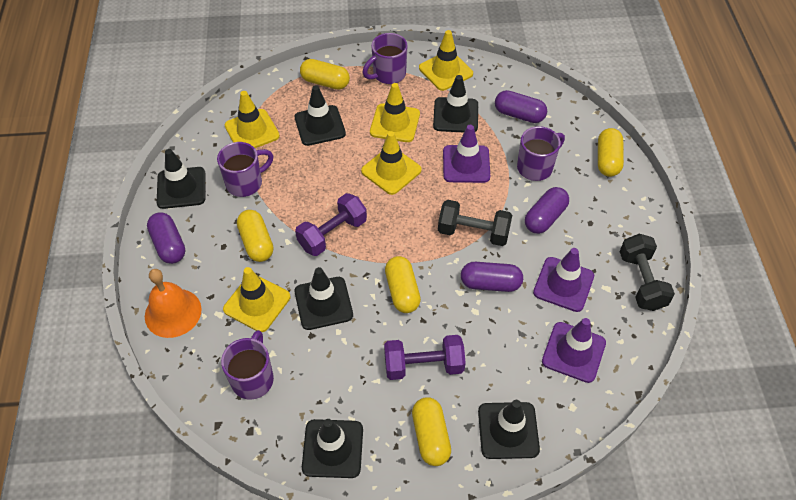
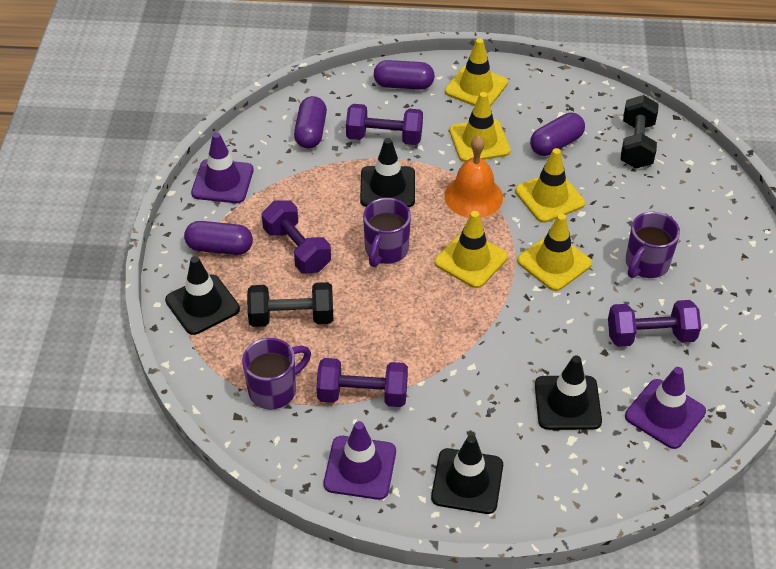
black traffic cone: 6 -> 4
purple dumbbell: 2 -> 4
purple mug: 4 -> 3
yellow capsule: 5 -> 0

